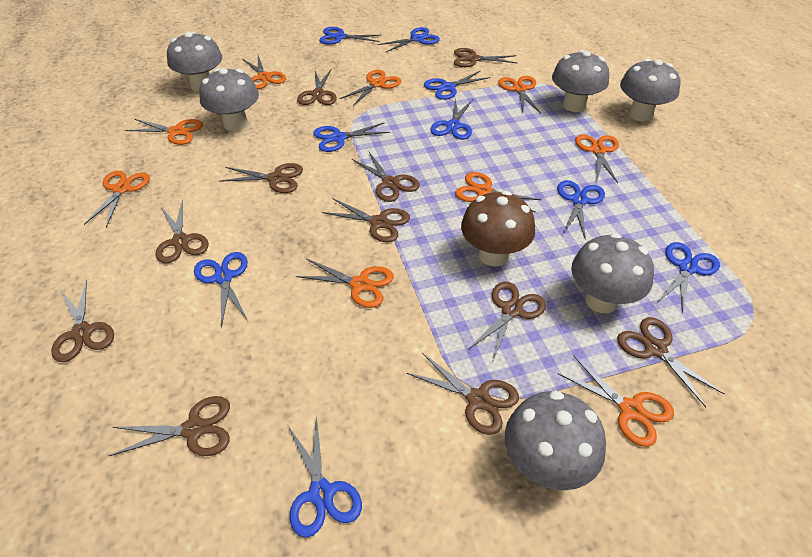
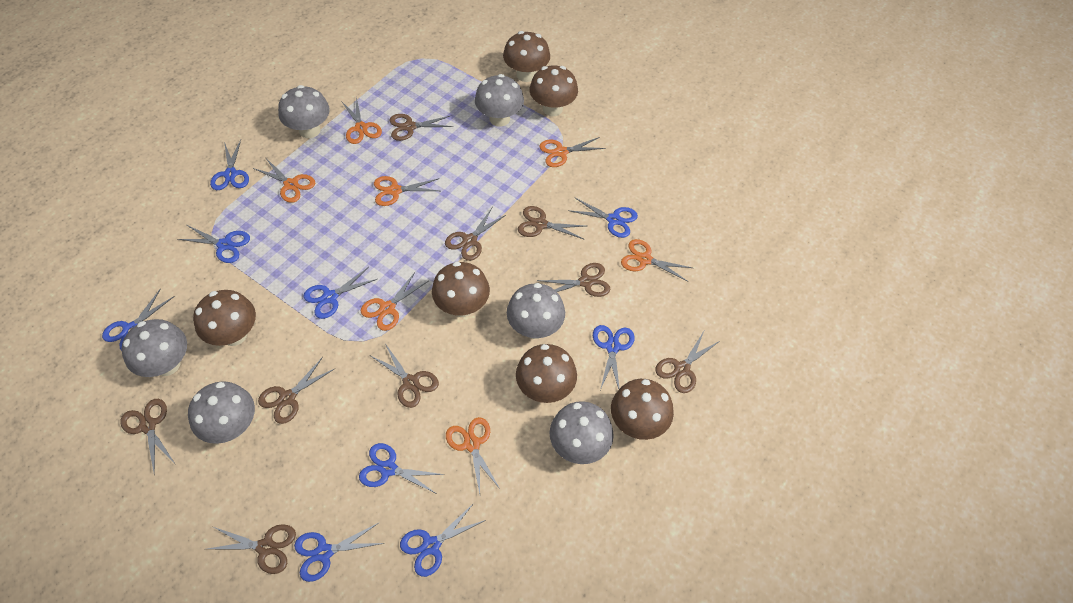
brown mushroom: 1 -> 6
brown scissors: 11 -> 9
orange scissors: 9 -> 7

